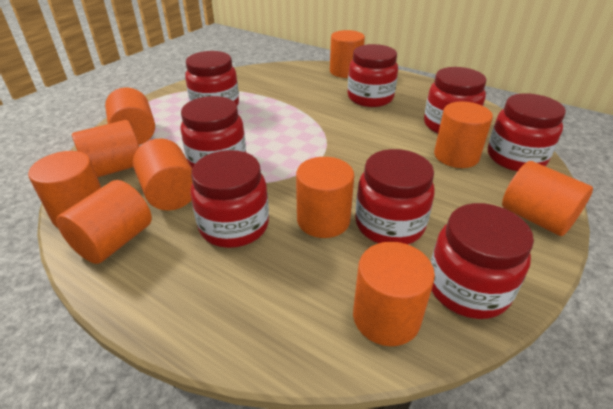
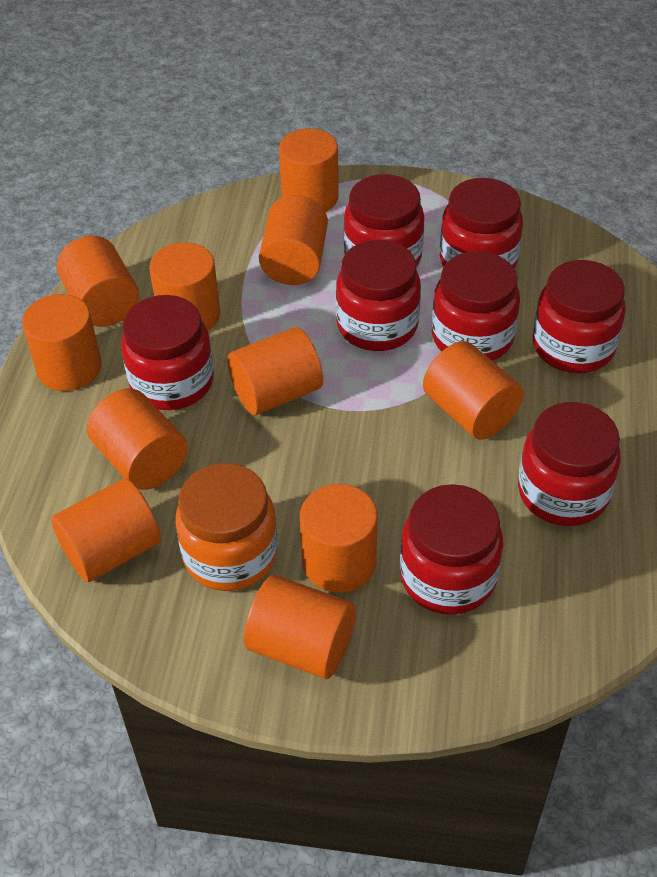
orange cylinder: 10 -> 11
orange jar: 0 -> 1

